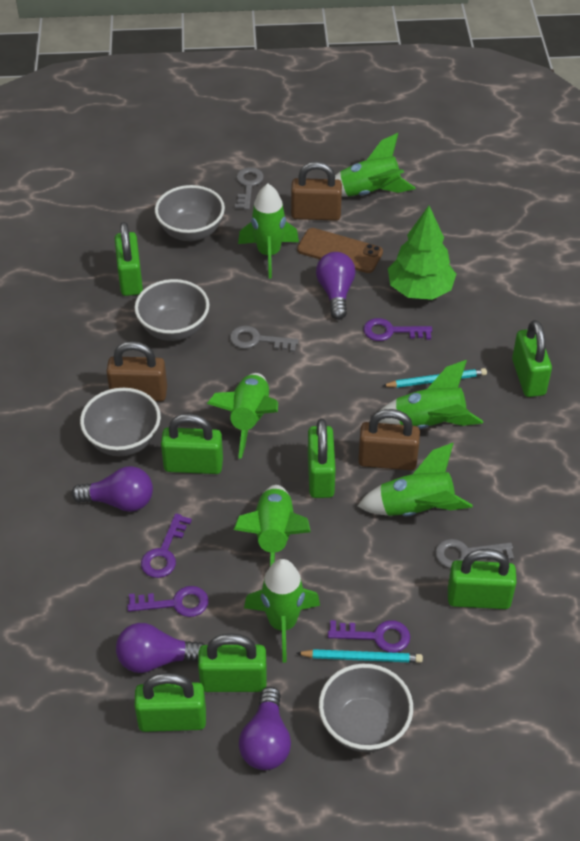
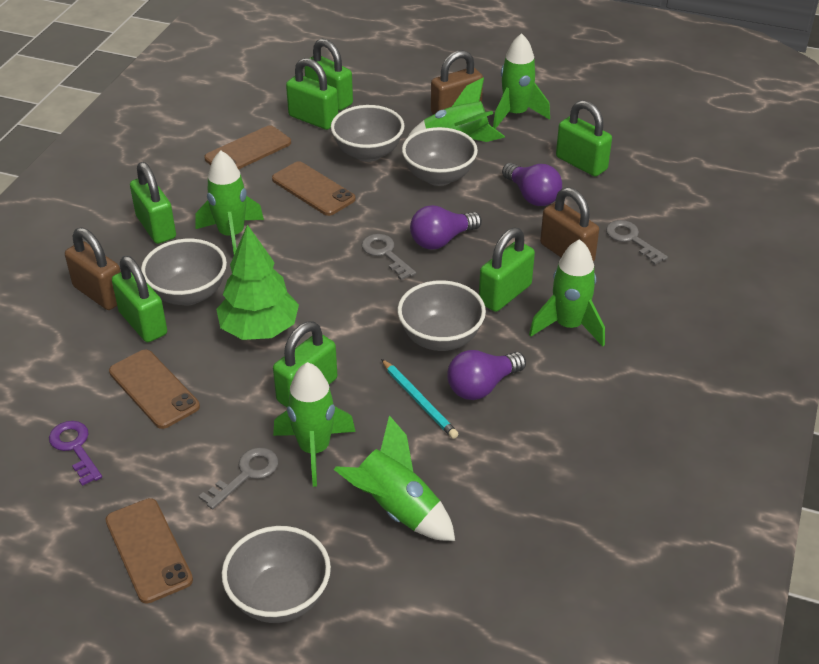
brown phone: 1 -> 4
green rocket: 7 -> 6
grey bowl: 4 -> 5
purple key: 4 -> 1
purple light bulb: 4 -> 3
turquoise pencil: 2 -> 1

